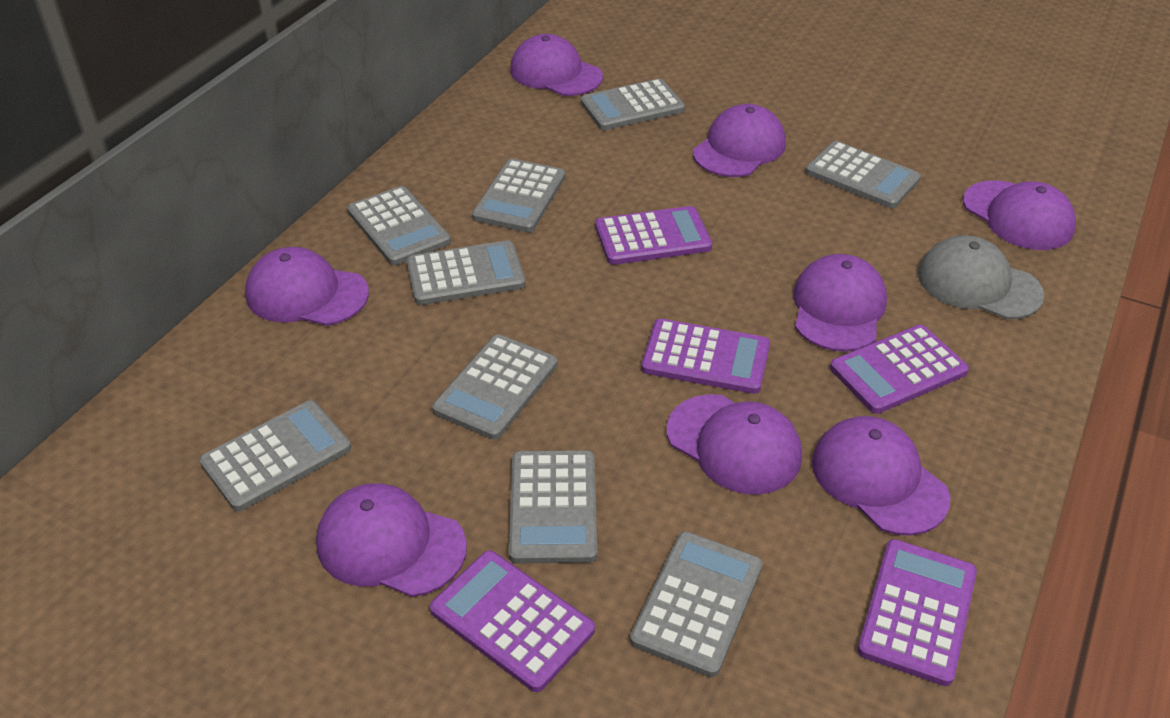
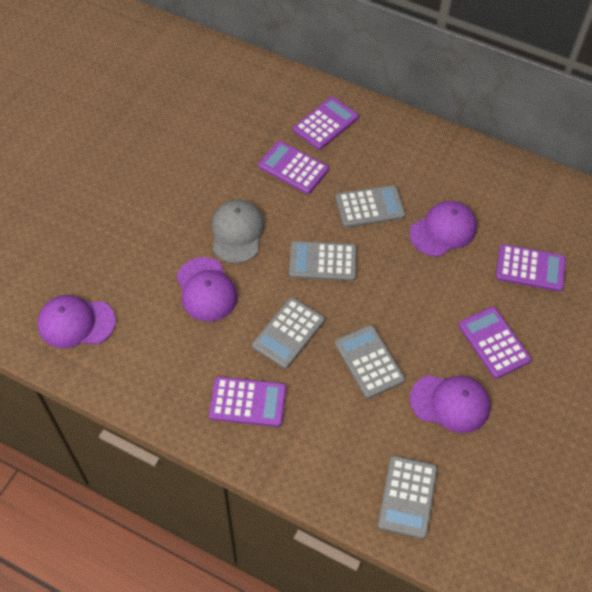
grey calculator: 9 -> 5
purple cap: 8 -> 4

